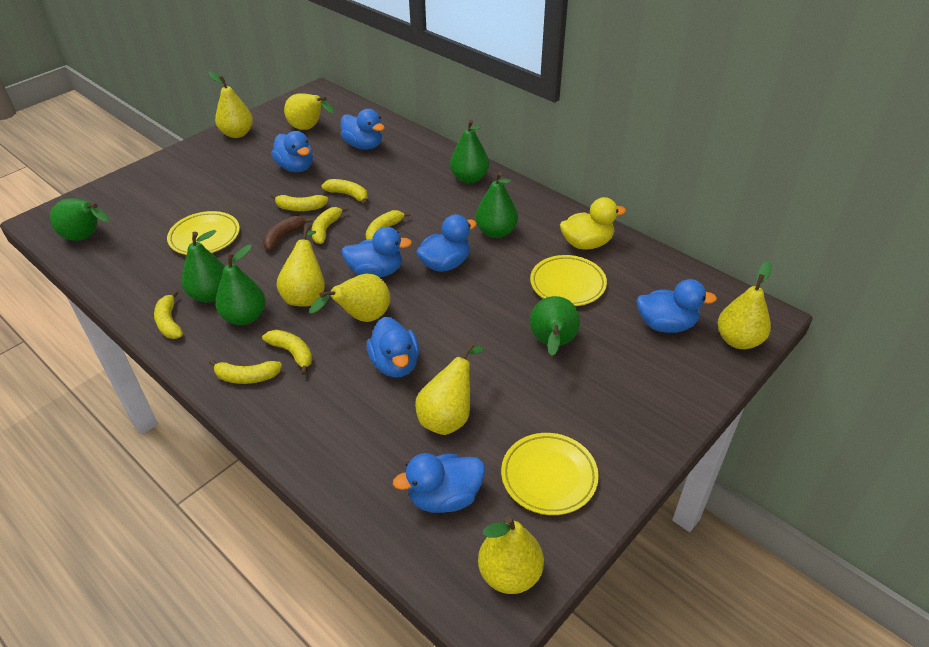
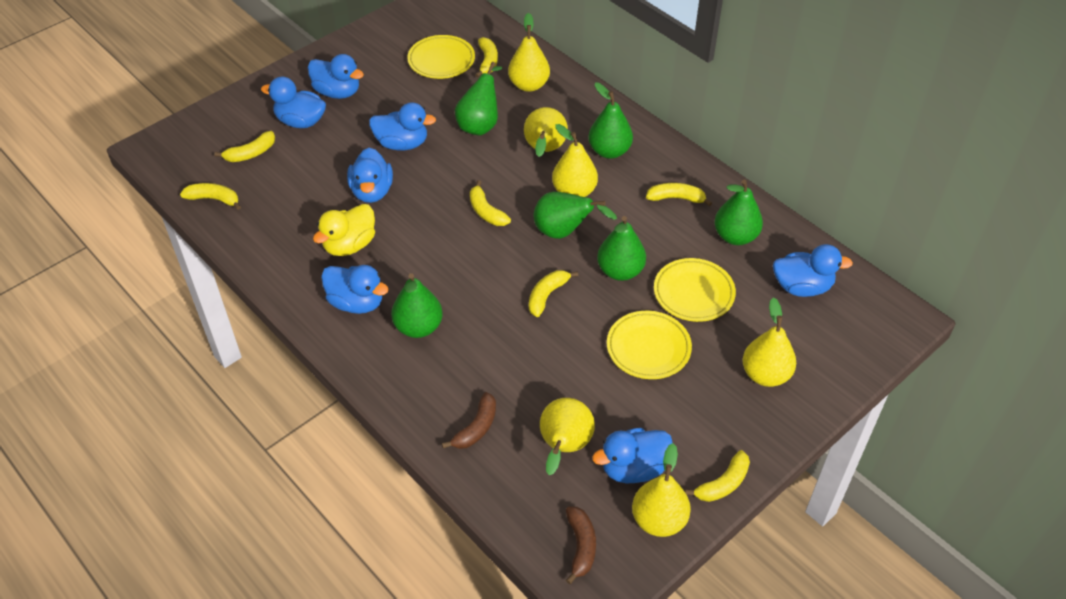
brown banana: 1 -> 2
yellow pear: 7 -> 6

